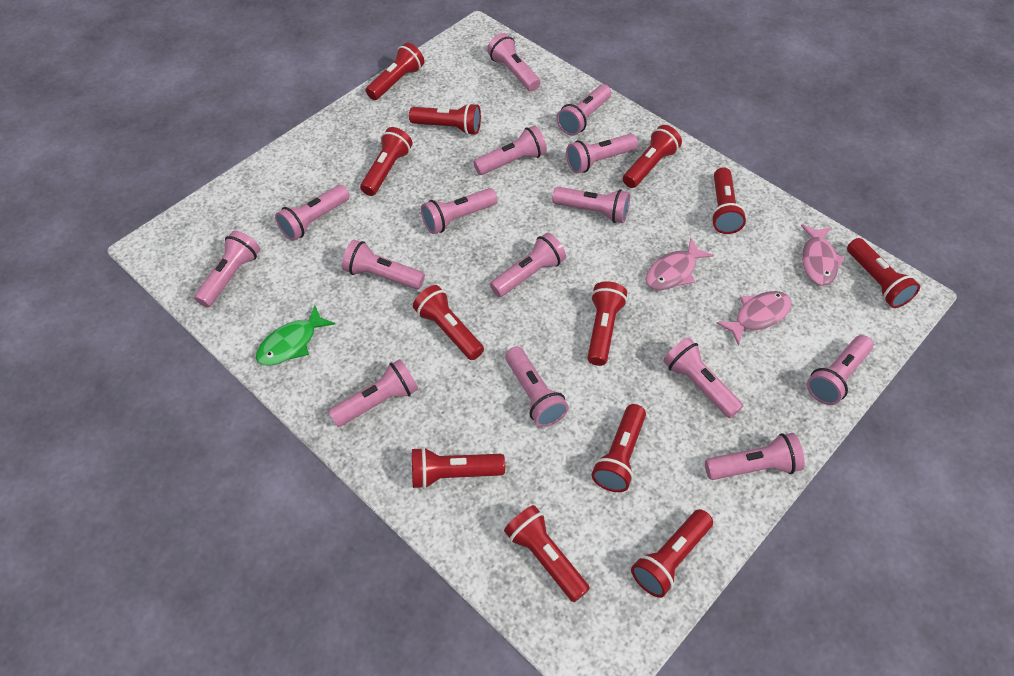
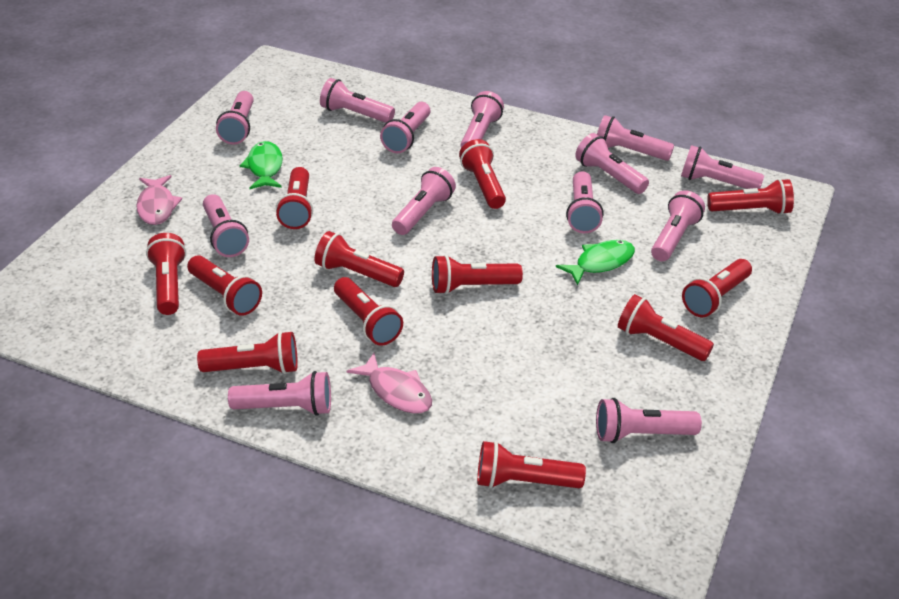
green fish: 1 -> 2
pink fish: 3 -> 2
pink flashlight: 15 -> 13

